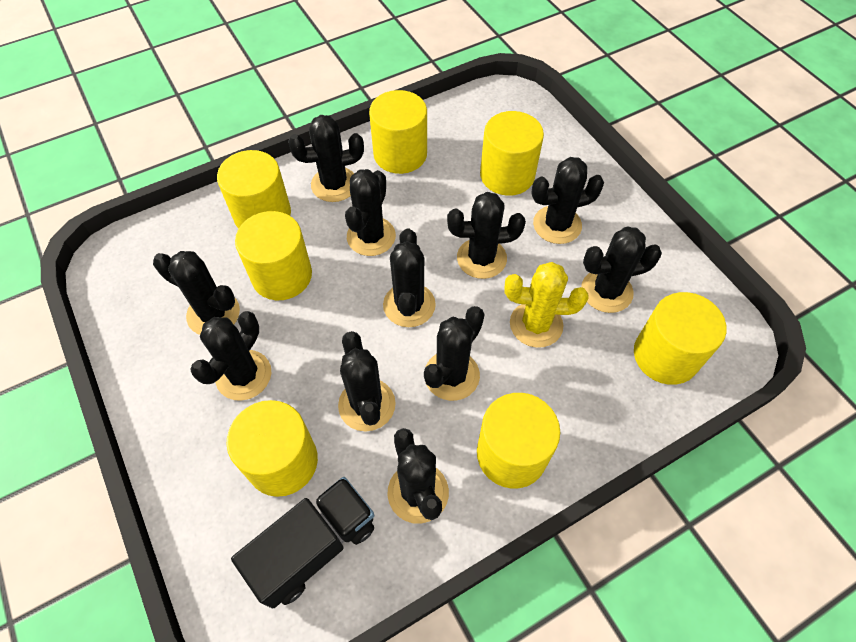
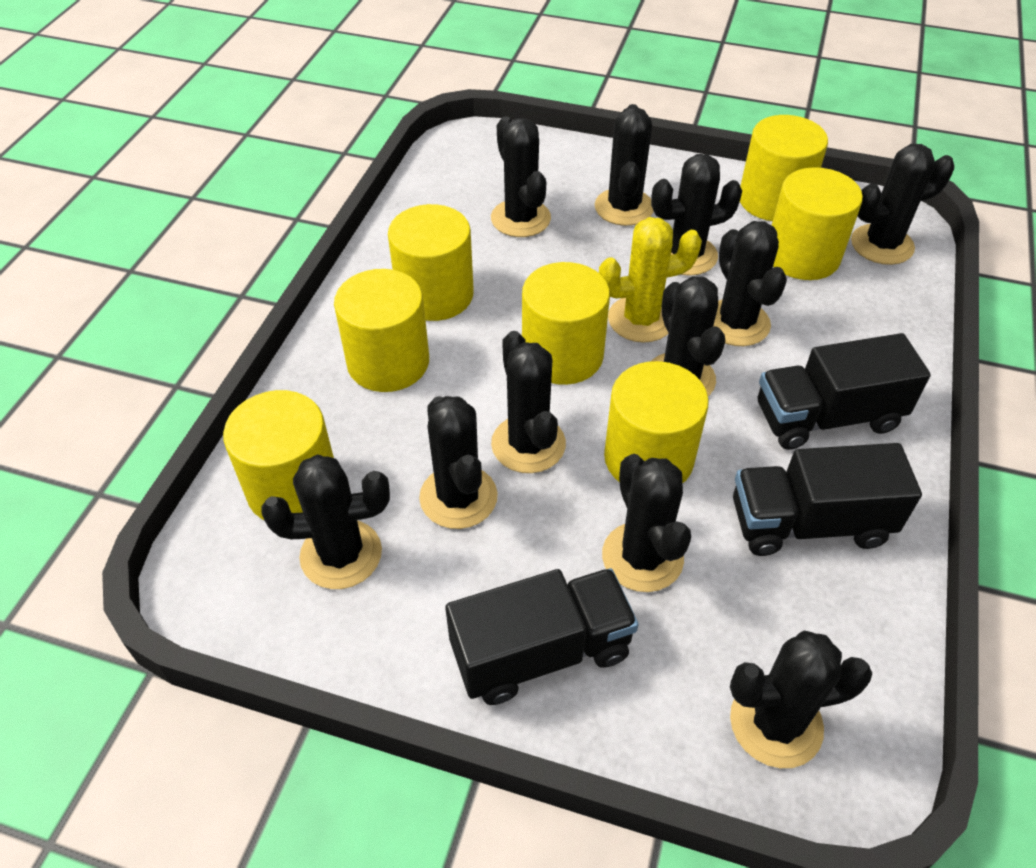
black truck: 1 -> 3

